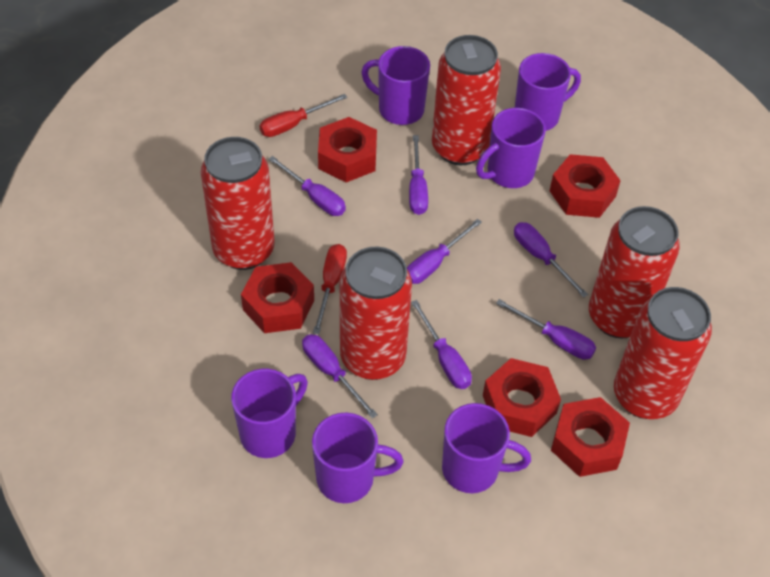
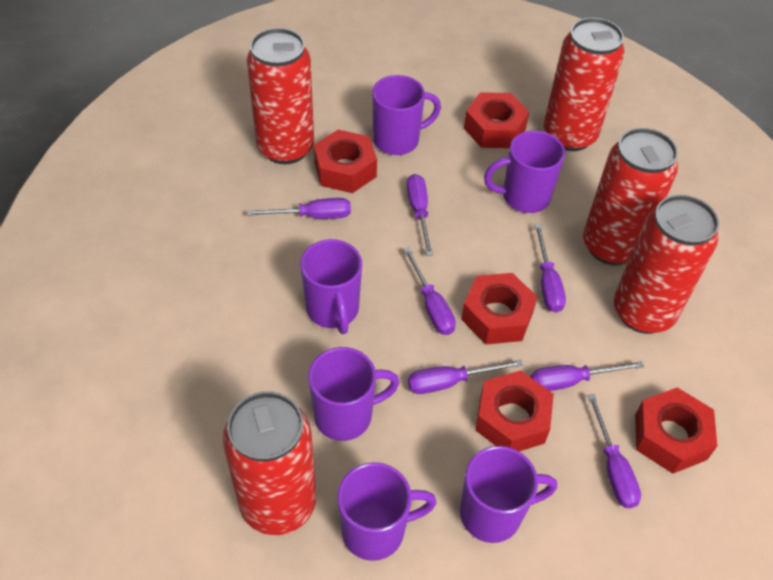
red screwdriver: 2 -> 0

